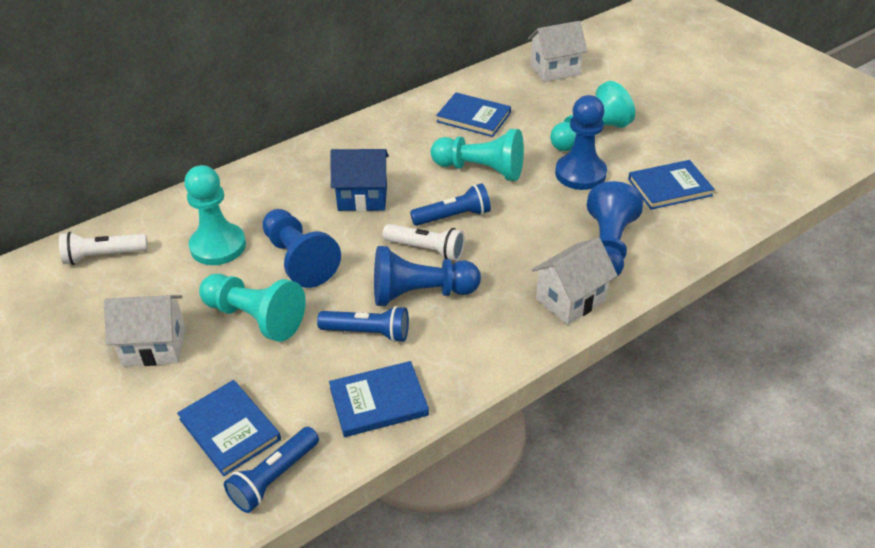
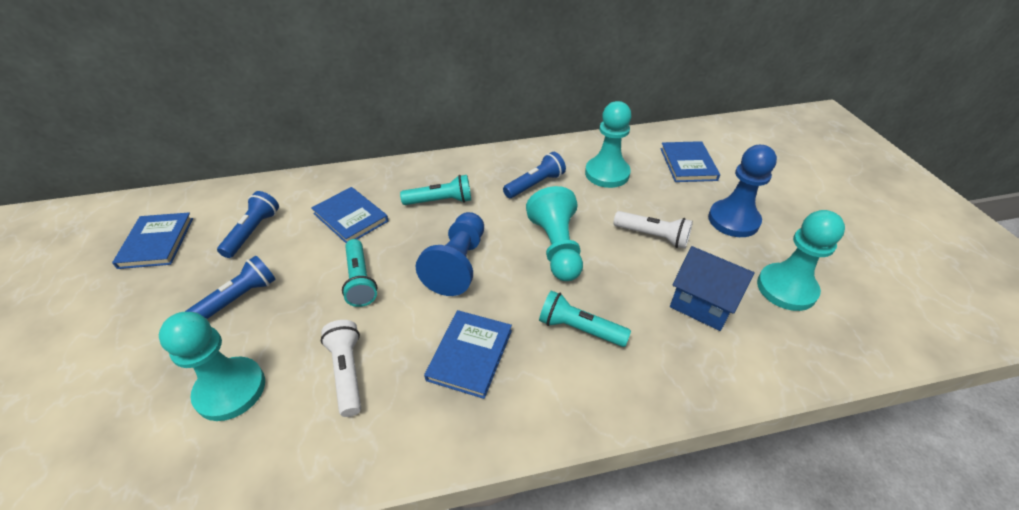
blue pawn: 4 -> 2
turquoise flashlight: 0 -> 3
white house: 3 -> 0

